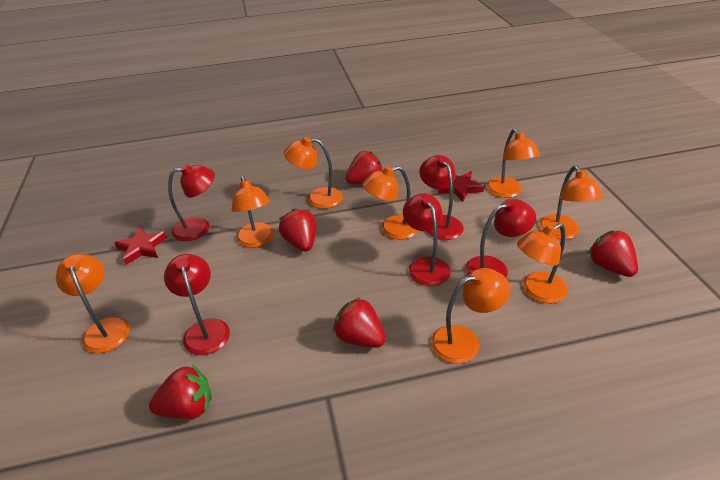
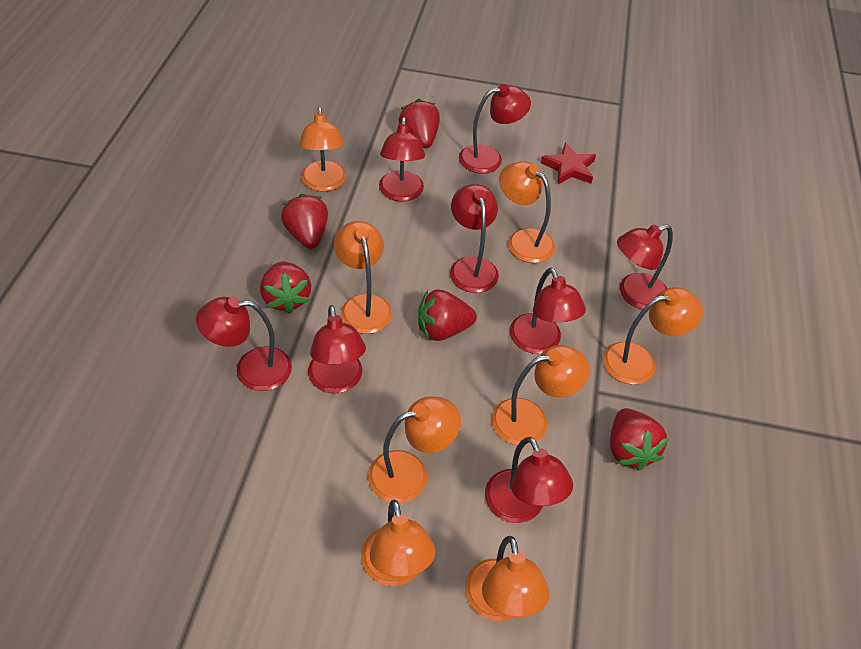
red lamp: 5 -> 8
red star: 2 -> 1

